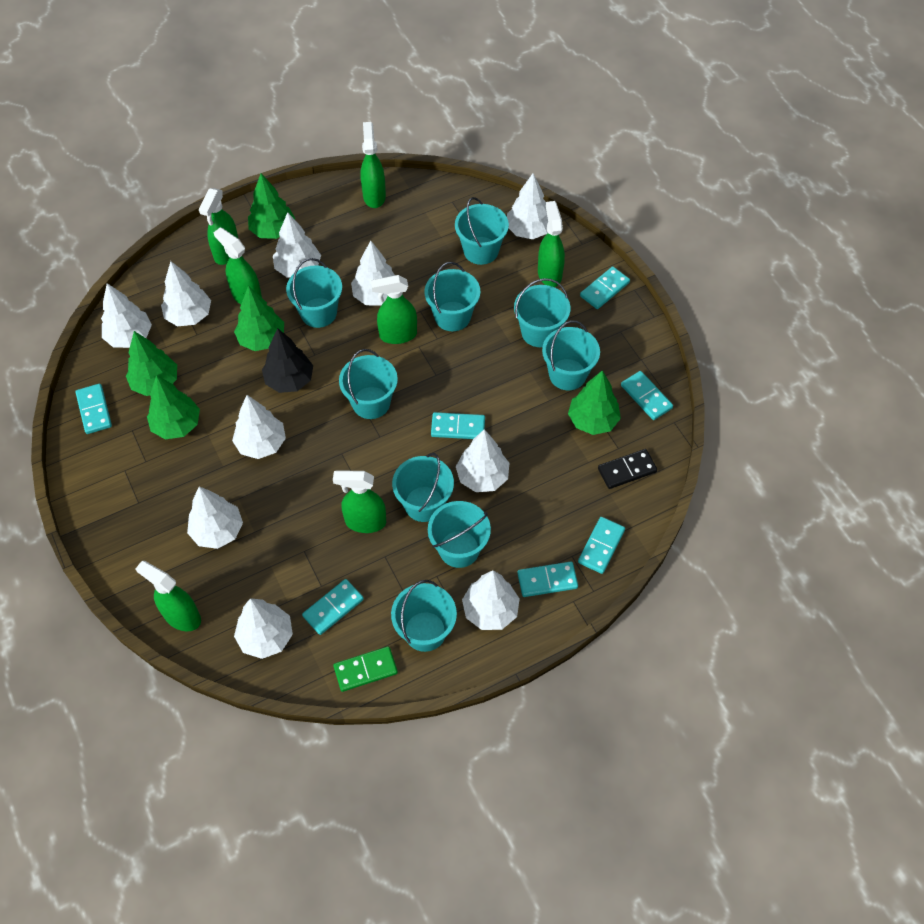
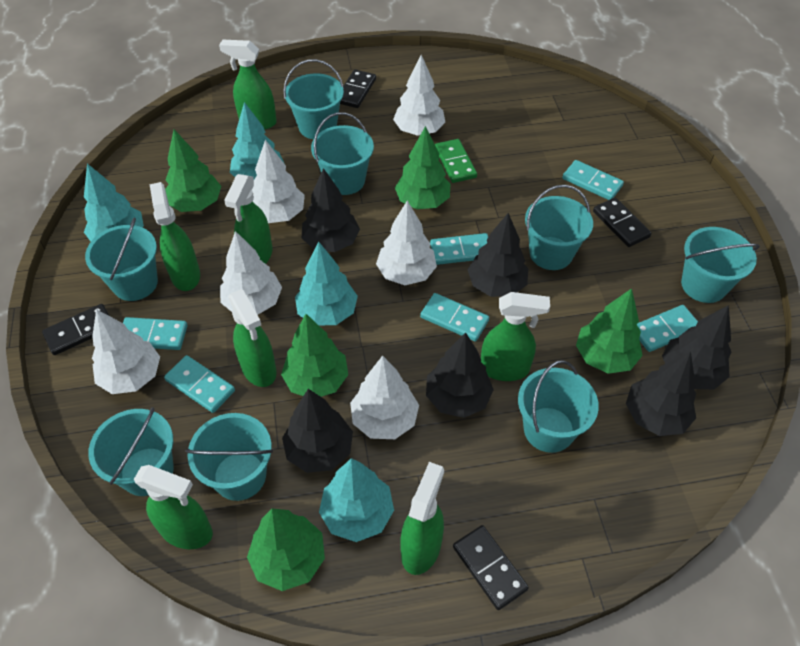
black domino: 1 -> 4
black tree: 1 -> 6
turquoise bucket: 9 -> 8
turquoise domino: 7 -> 6
turquoise tree: 0 -> 4
white tree: 10 -> 6

